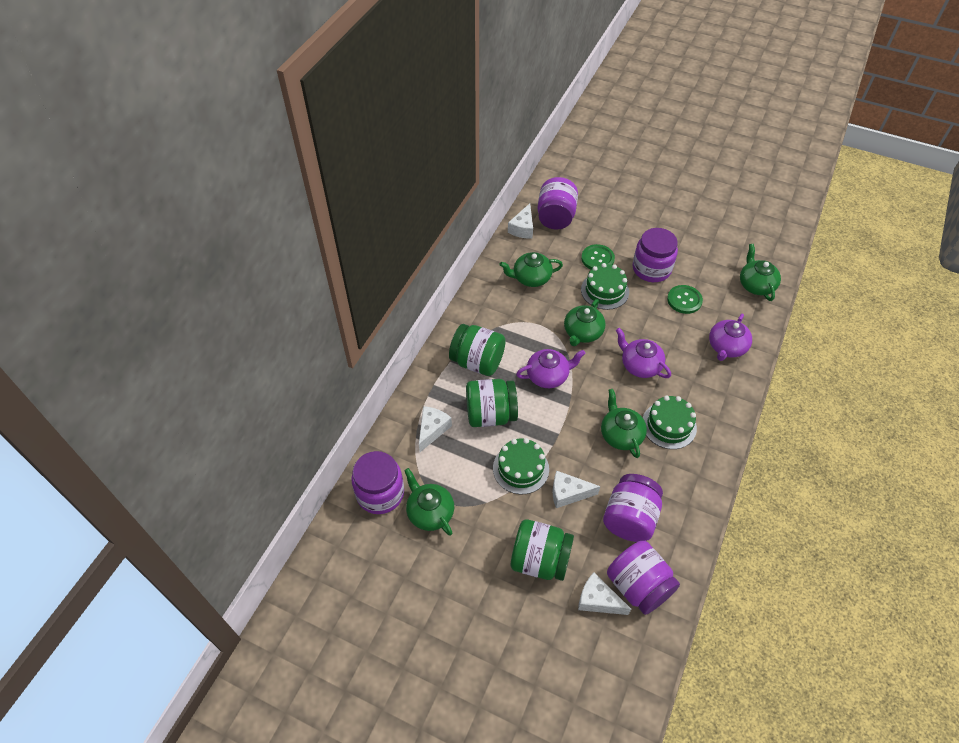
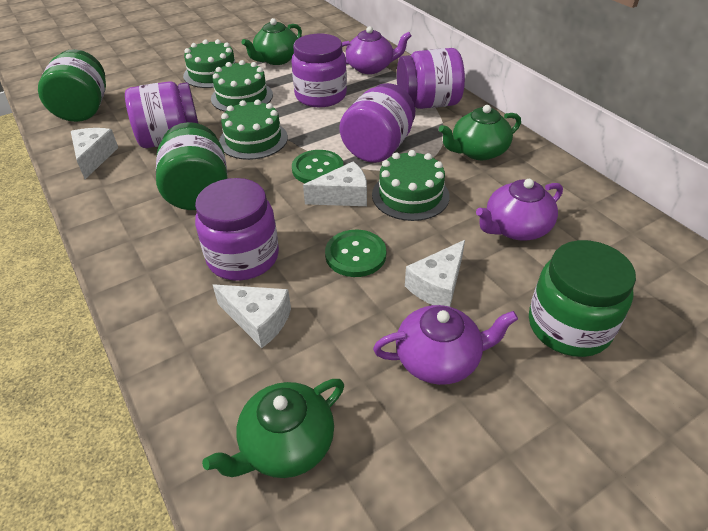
green cake: 3 -> 4
green teapot: 5 -> 3

